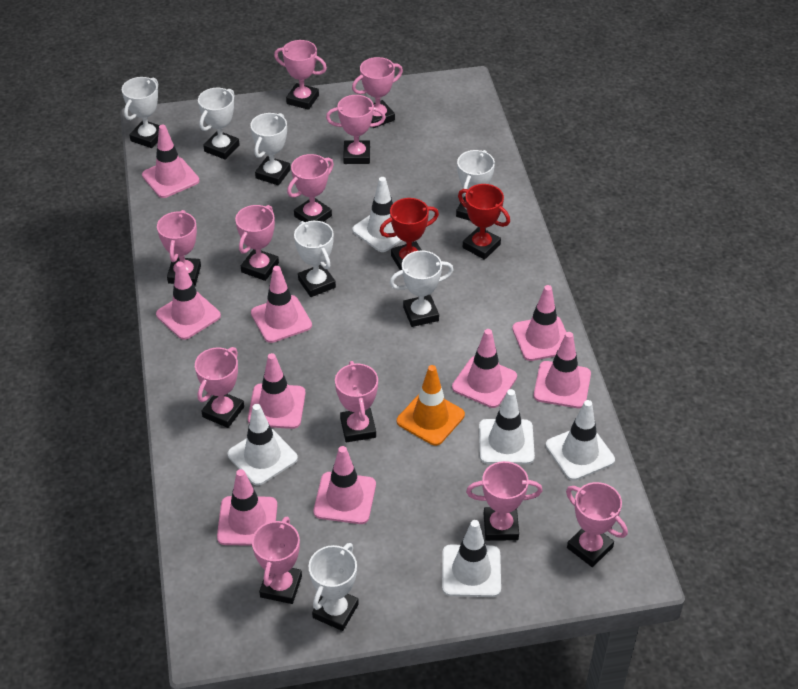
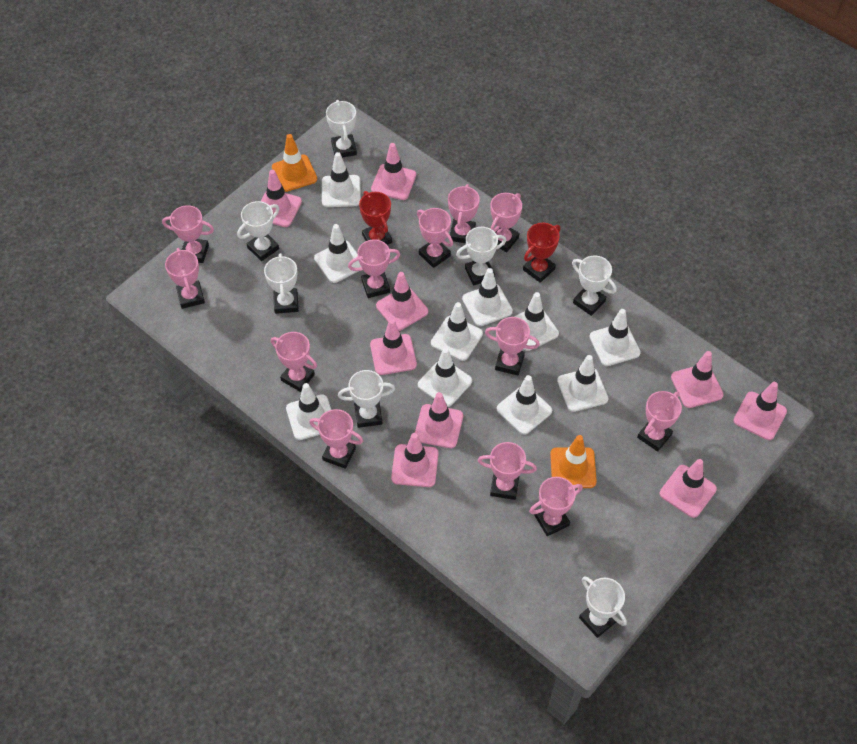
orange traffic cone: 1 -> 2
pink trophy: 11 -> 12
white traffic cone: 5 -> 10

